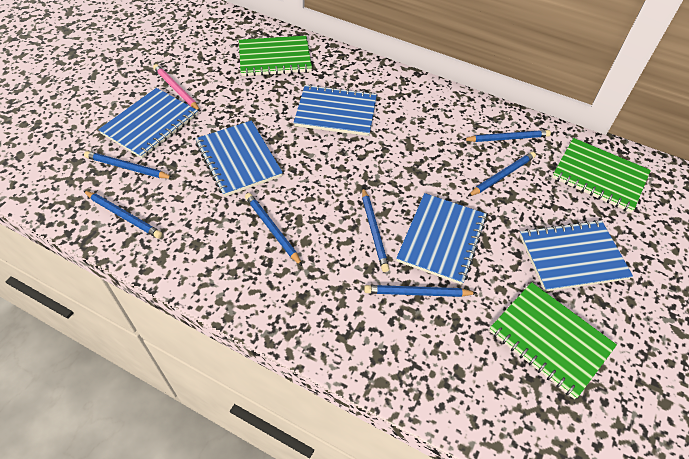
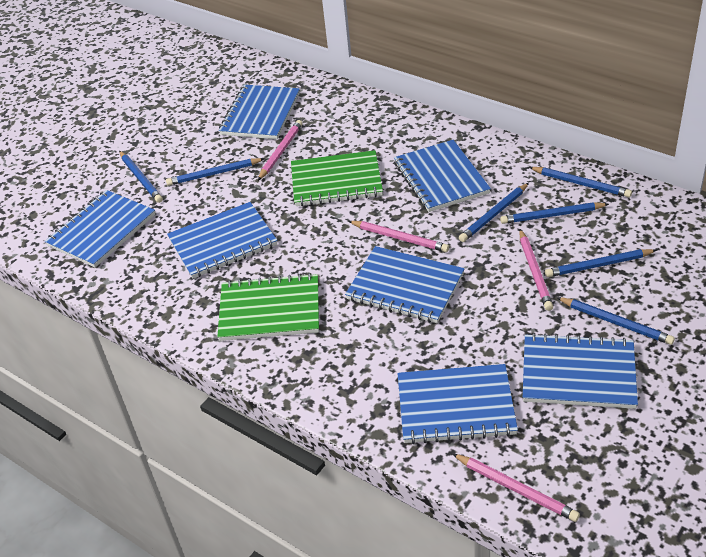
blue notebook: 5 -> 7
green notebook: 3 -> 2
pink pencil: 1 -> 4

